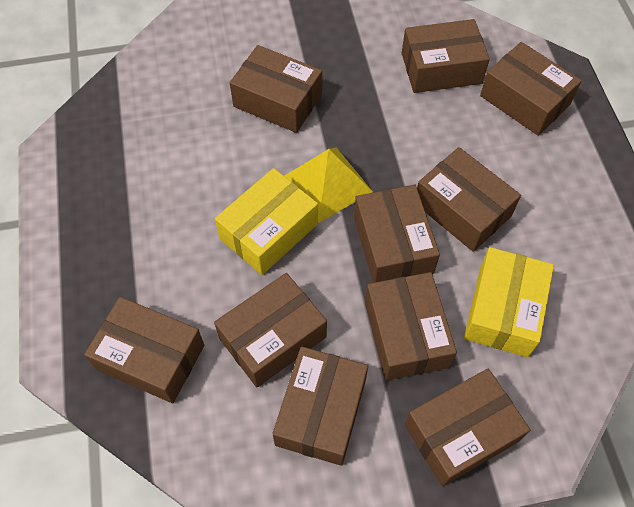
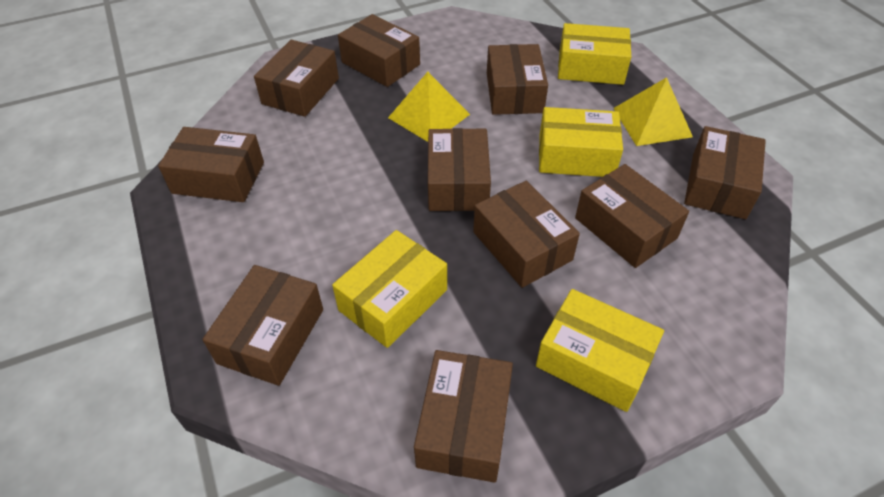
yellow box: 2 -> 4
yellow pyramid: 1 -> 2

